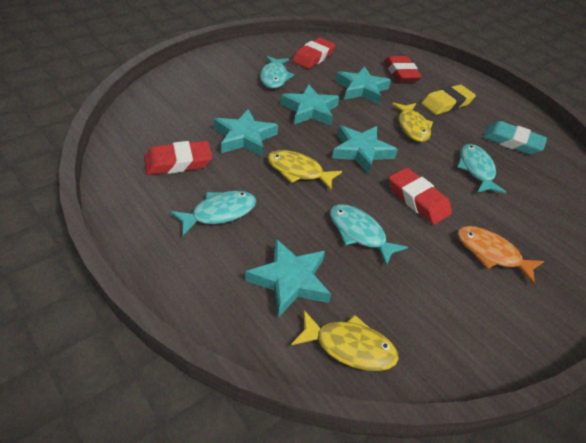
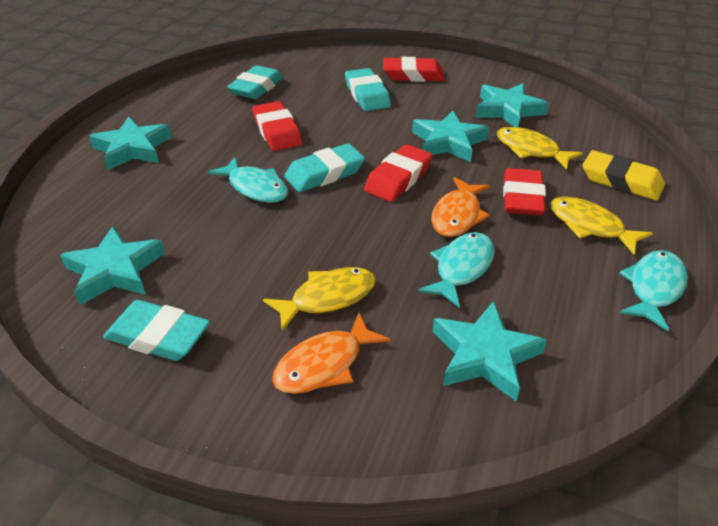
orange fish: 1 -> 2
turquoise eraser: 1 -> 4
turquoise fish: 4 -> 3

